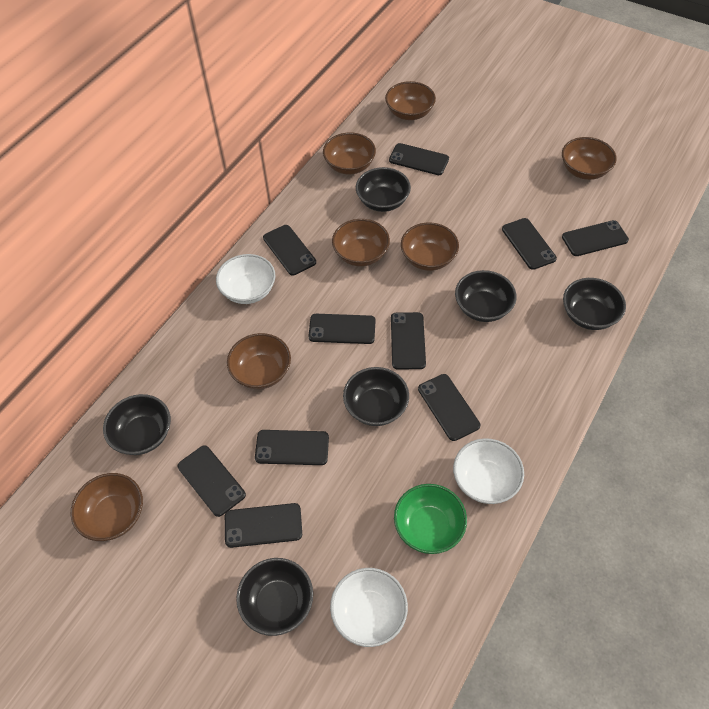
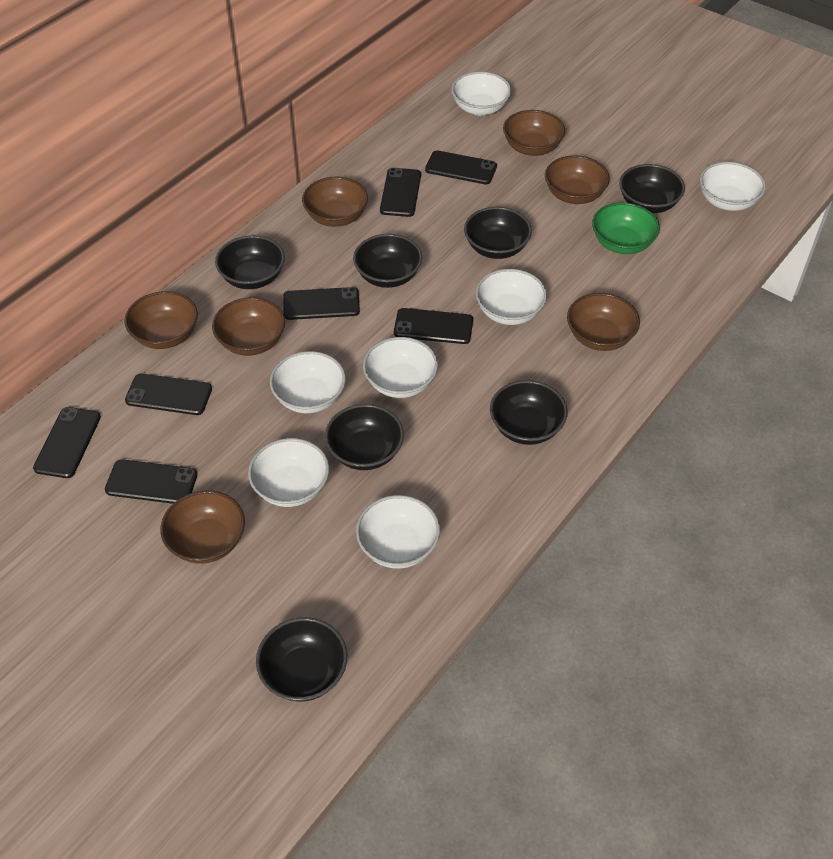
black bowl: 6 -> 7
black phone: 10 -> 7
white bowl: 3 -> 7

